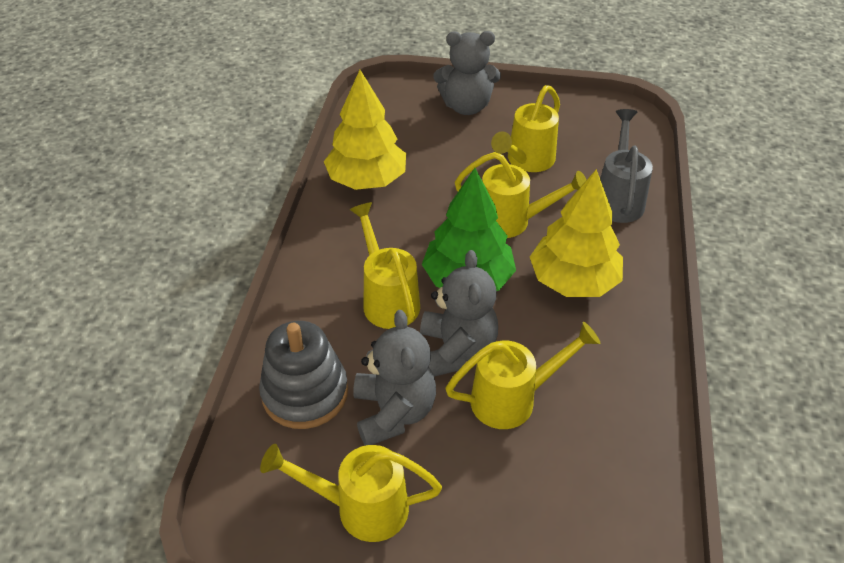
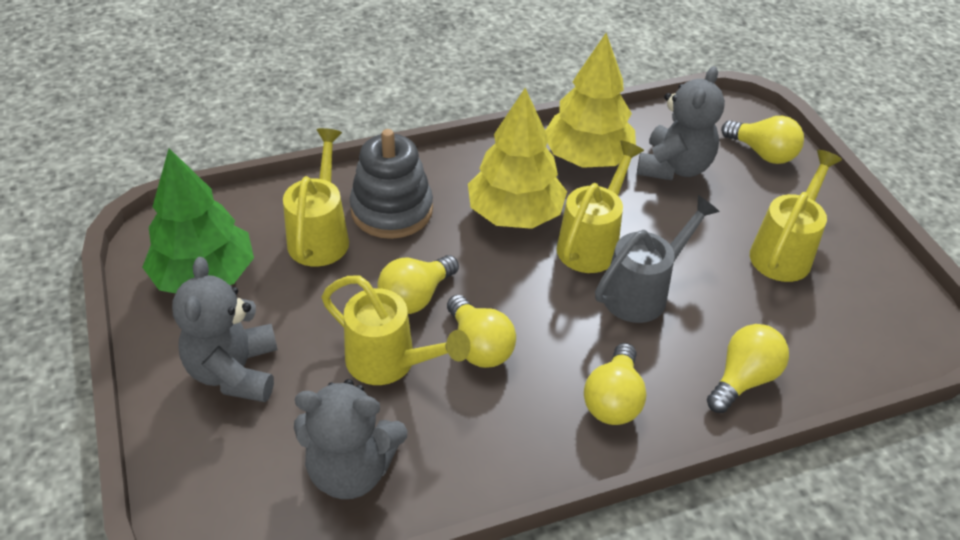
yellow light bulb: 0 -> 5
yellow watering can: 5 -> 4

